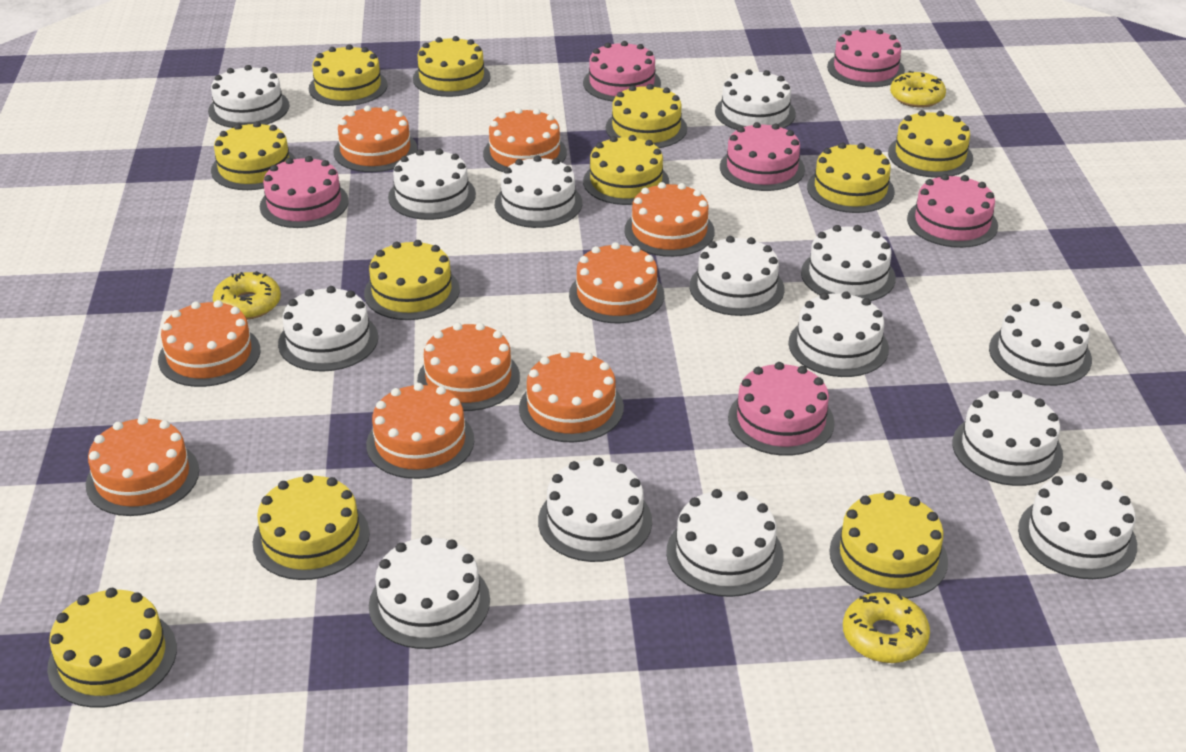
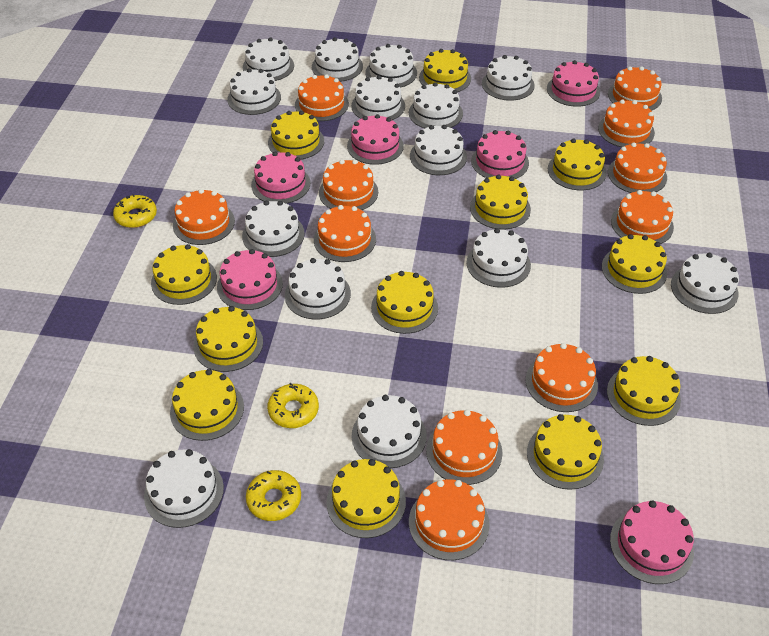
orange cake: 9 -> 11
yellow cake: 11 -> 12

